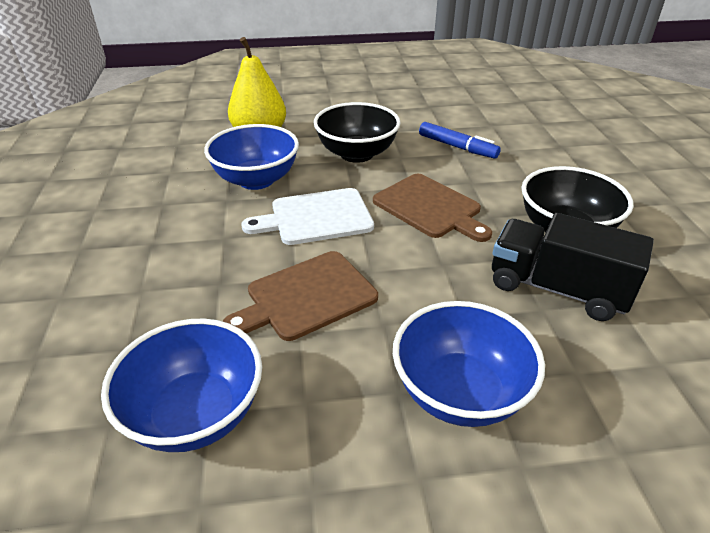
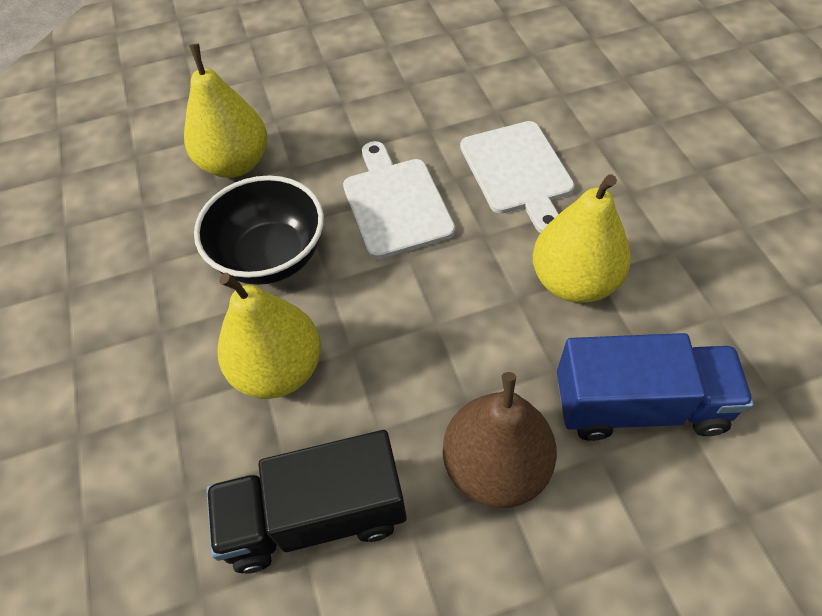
black bowl: 2 -> 1
blue bowl: 3 -> 0
blue marker: 1 -> 0
blue truck: 0 -> 1
brown cutting board: 2 -> 0
brown pear: 0 -> 1
white cutting board: 1 -> 2
yellow pear: 1 -> 3

